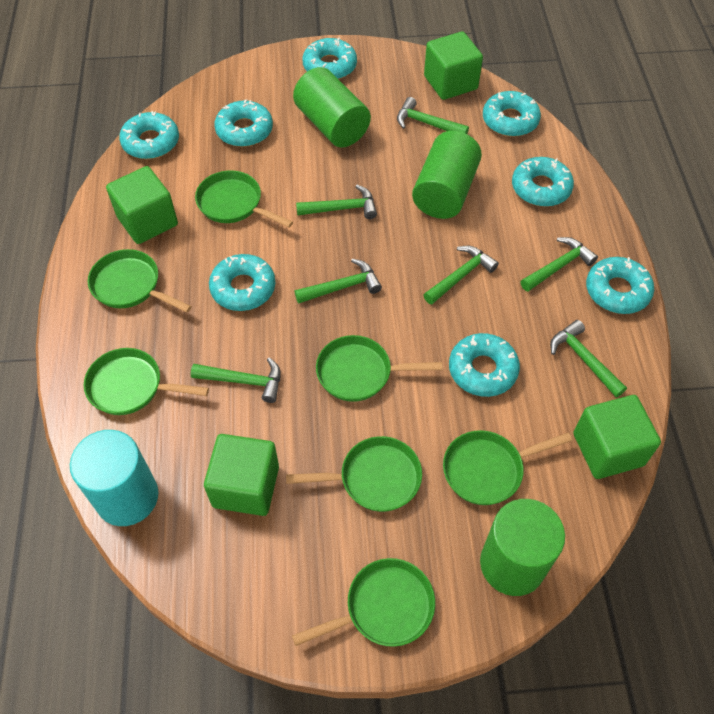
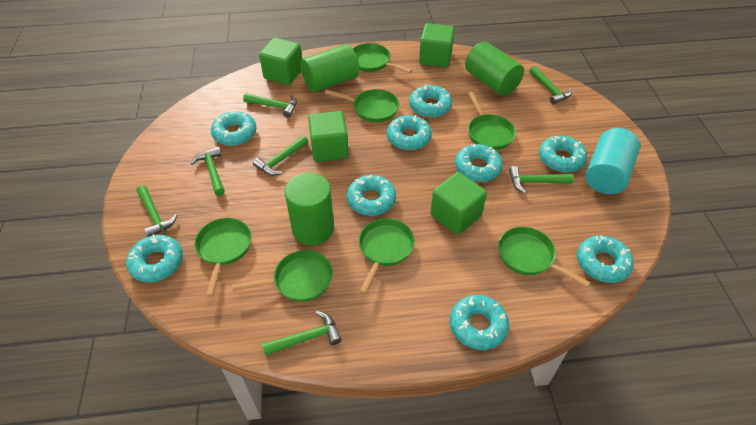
turquoise donut: 8 -> 9

